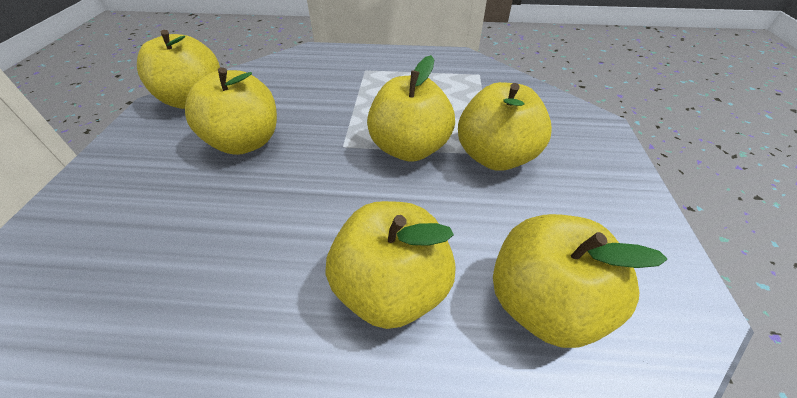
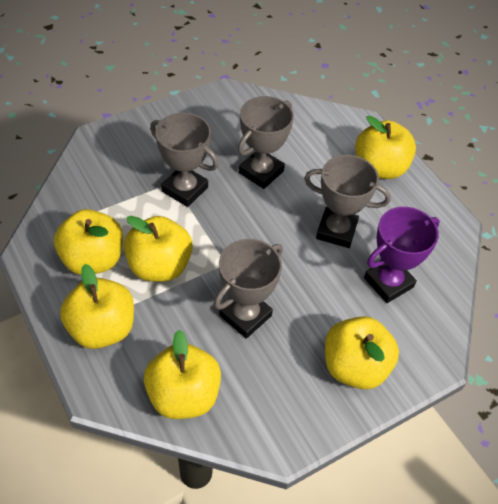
grey trophy: 0 -> 4
purple trophy: 0 -> 1

